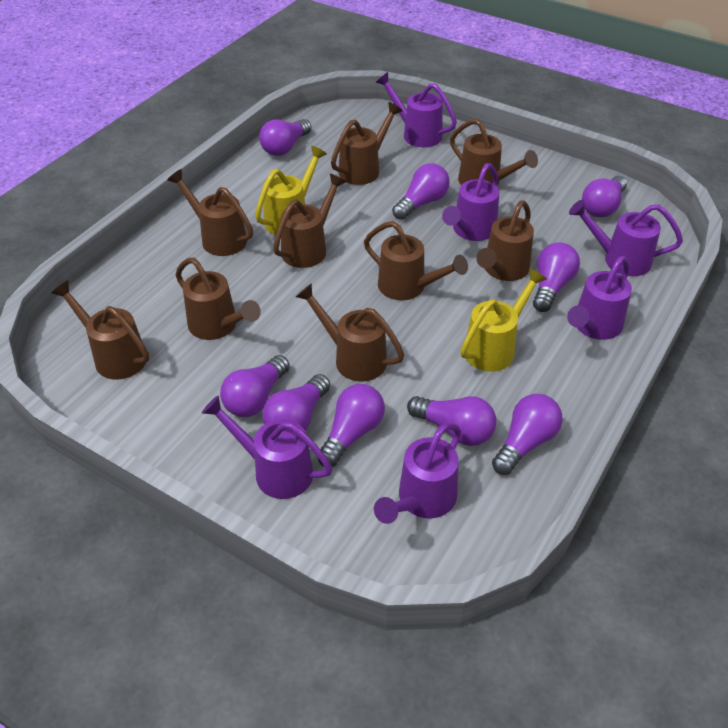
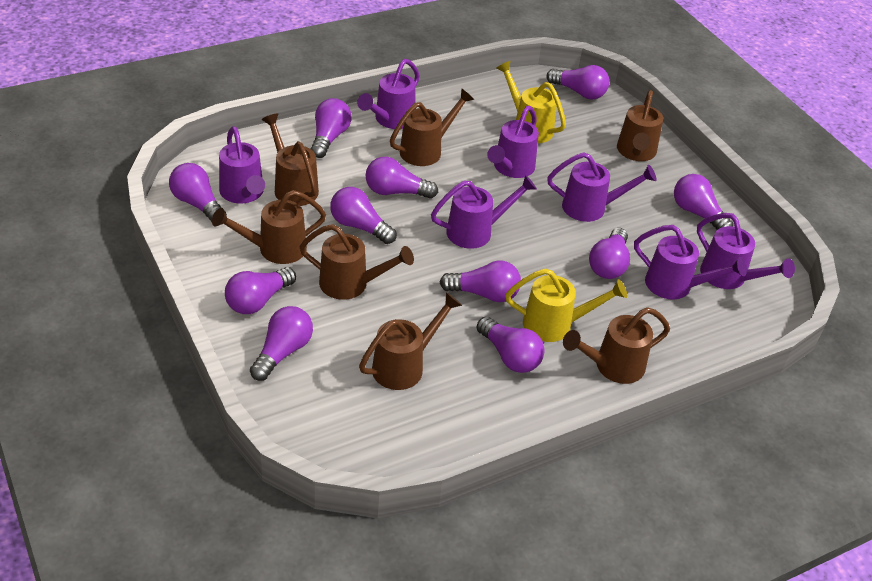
brown watering can: 9 -> 7
purple light bulb: 9 -> 11
purple watering can: 6 -> 7

